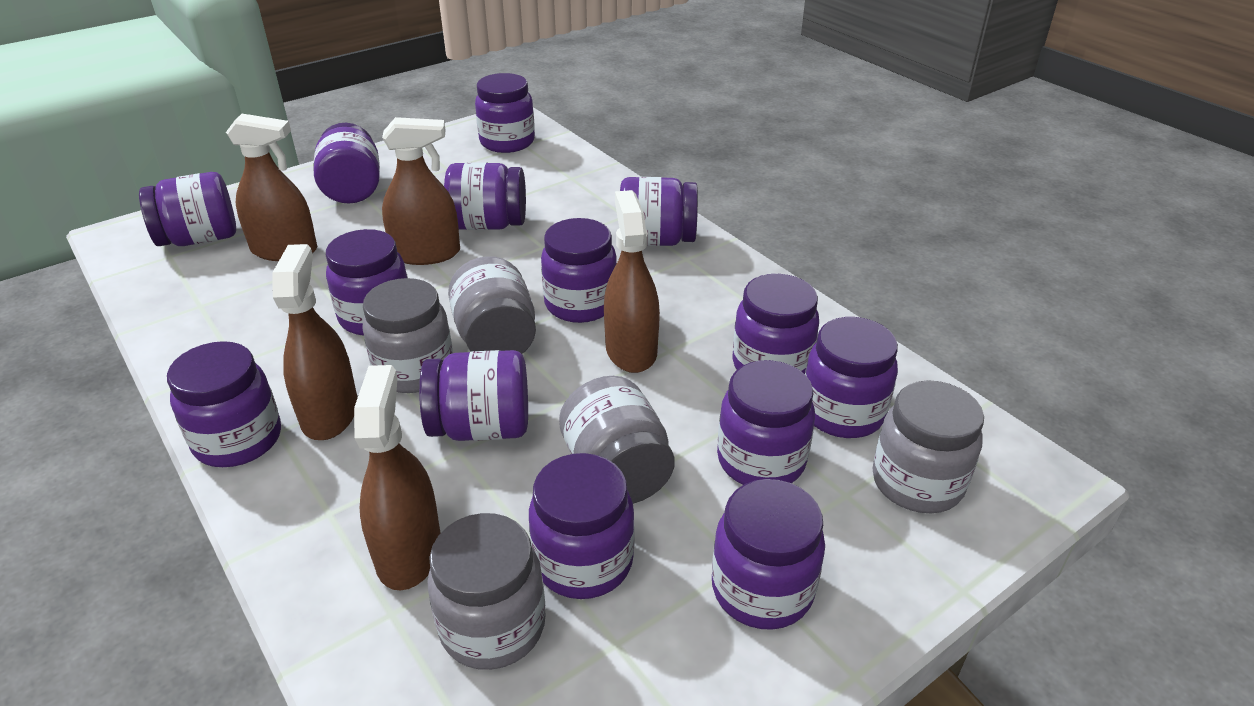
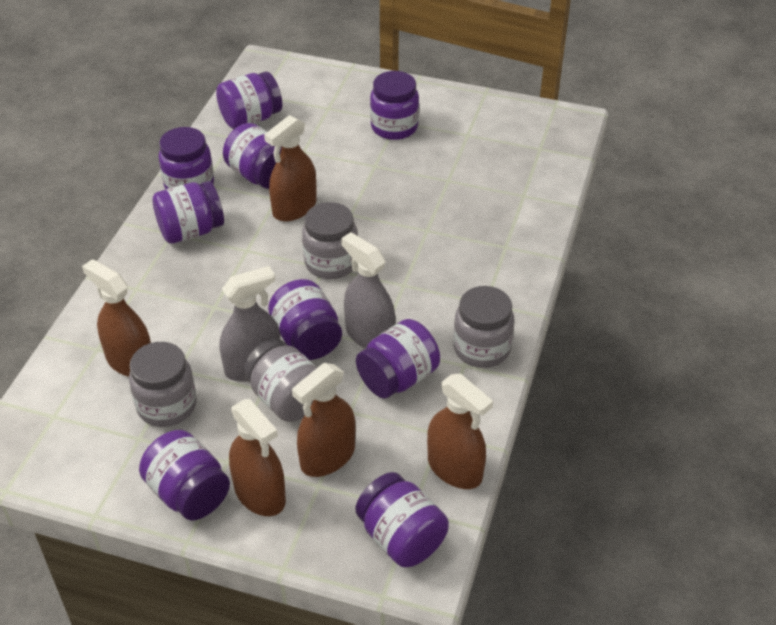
grey jar: 5 -> 4
grey spray bottle: 0 -> 2
purple jar: 14 -> 9

